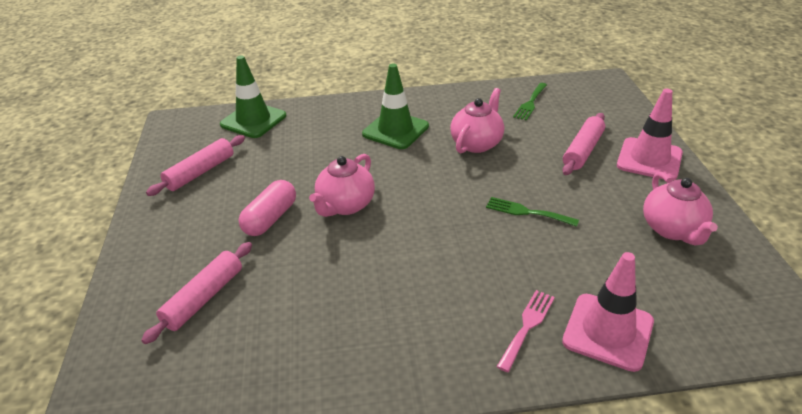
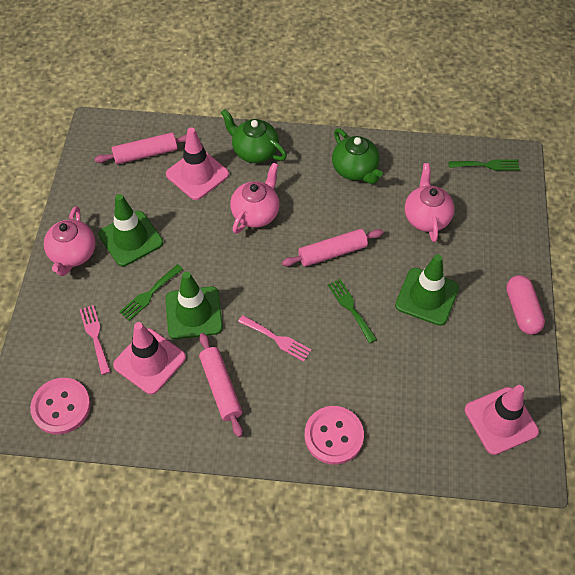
green fork: 2 -> 3
green teapot: 0 -> 2
green traffic cone: 2 -> 3
pink button: 0 -> 2
pink fork: 1 -> 2
pink traffic cone: 2 -> 3

